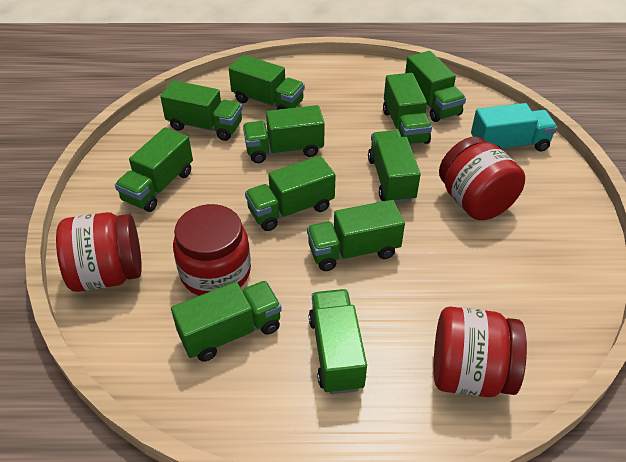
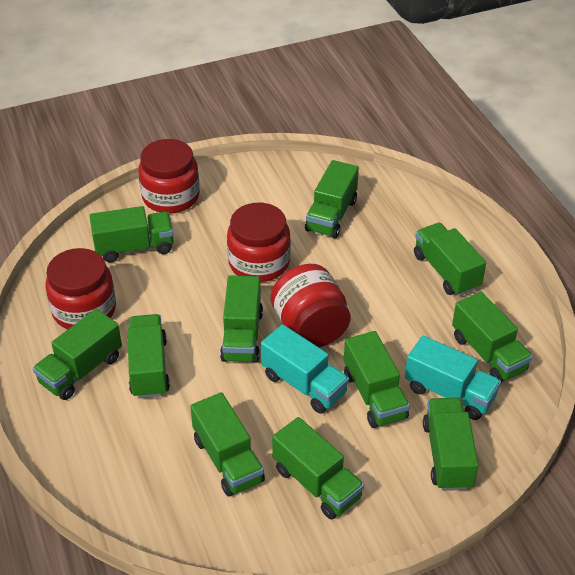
turquoise truck: 1 -> 2

